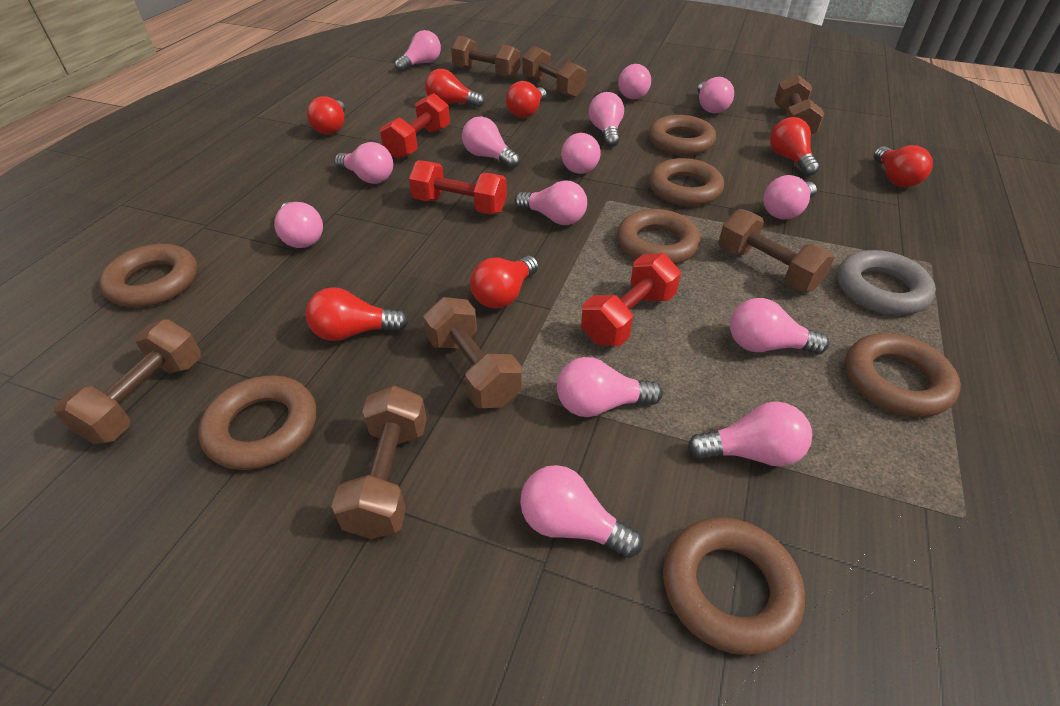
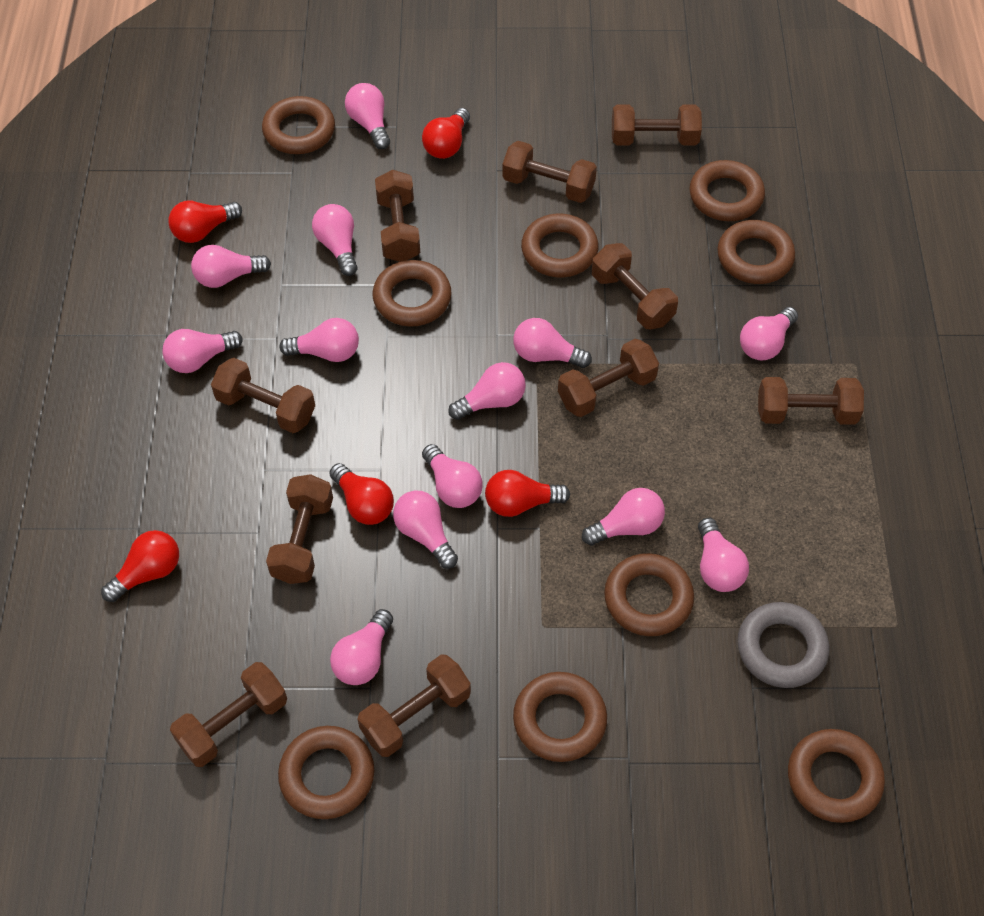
brown dumbbell: 7 -> 10
brown ring: 7 -> 9
pink light bulb: 14 -> 13
red dumbbell: 3 -> 0
red light bulb: 7 -> 5

